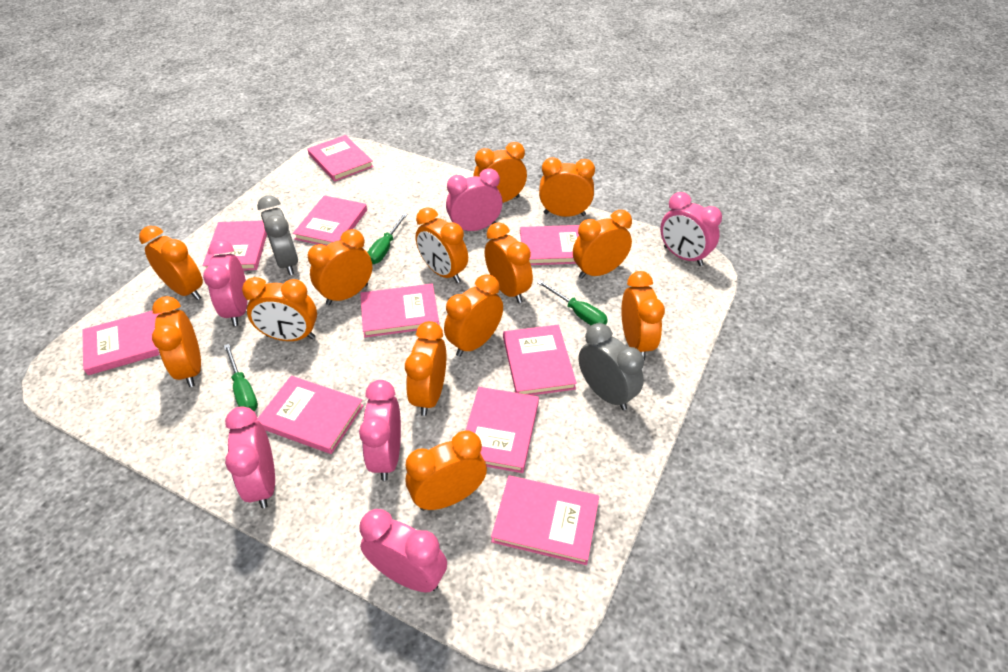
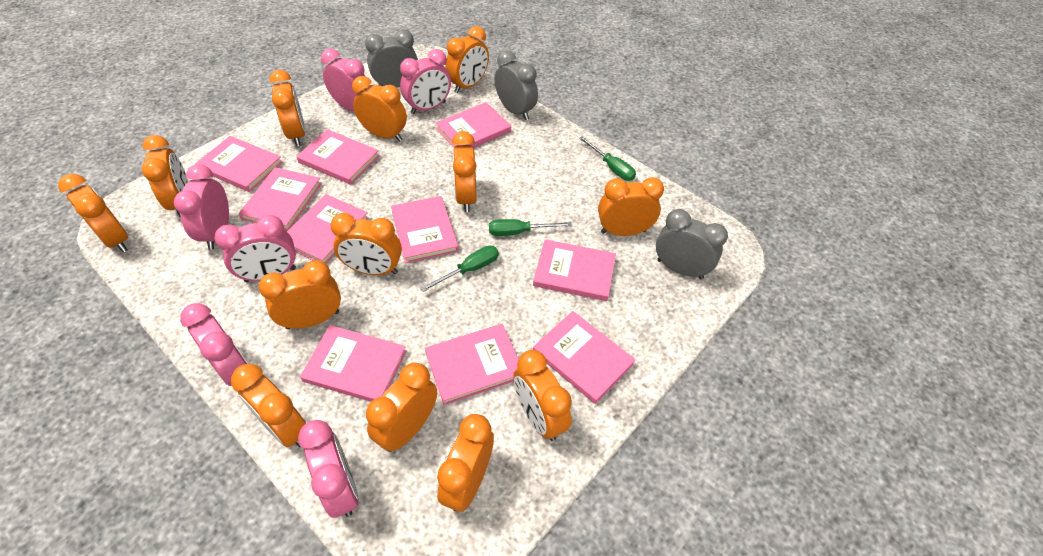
grey clock: 2 -> 3

